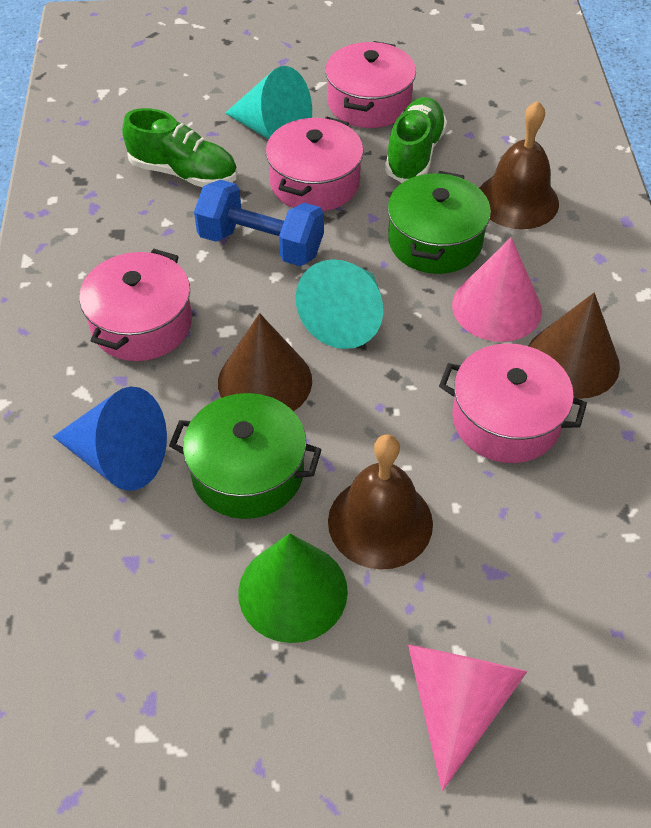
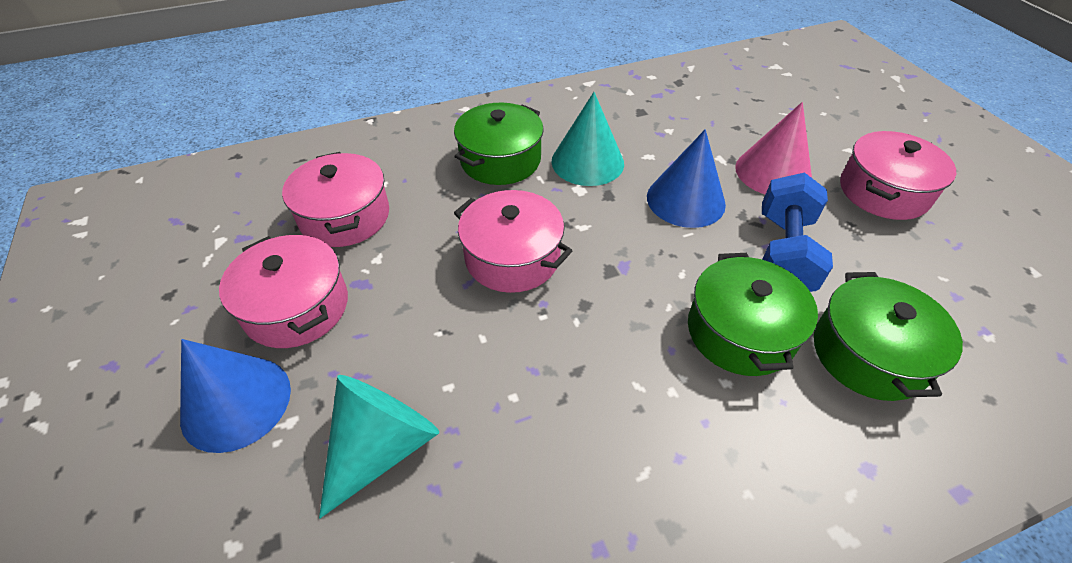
blue cone: 1 -> 2
brown bell: 2 -> 0
brown cone: 2 -> 0
green cone: 1 -> 0
green pot: 2 -> 3
green shoe: 2 -> 0
pink cone: 2 -> 1

